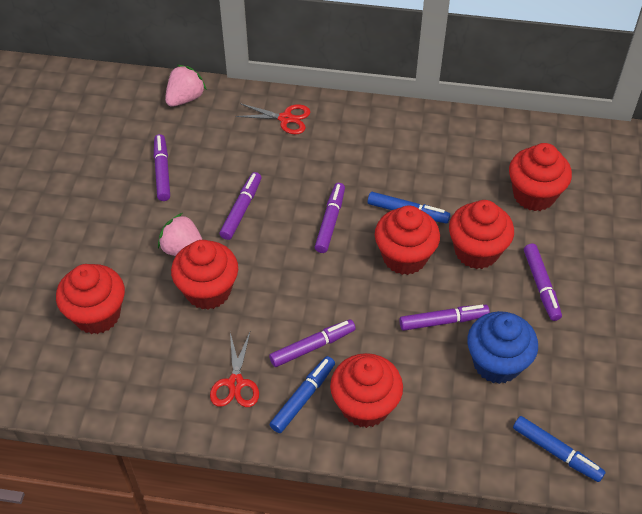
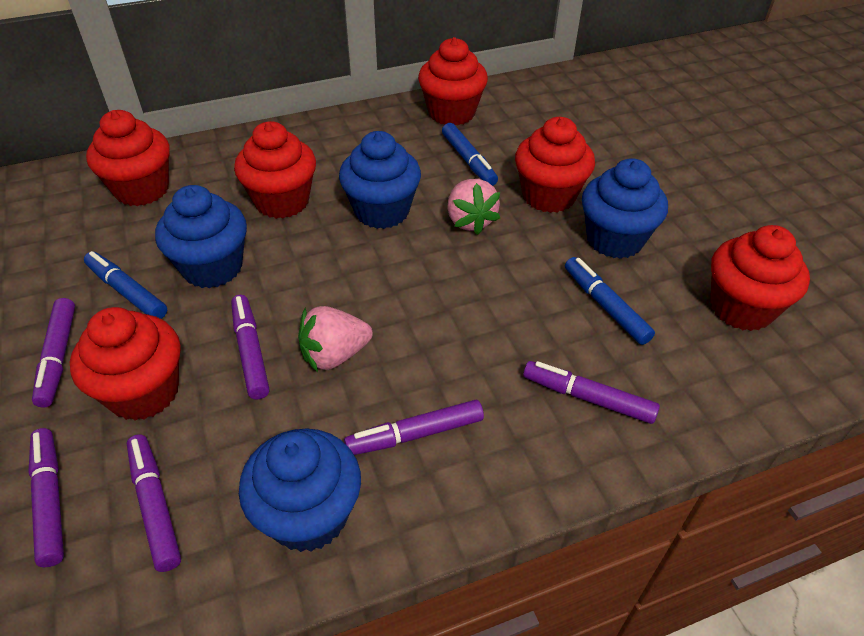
blue cupcake: 1 -> 4
red scissors: 2 -> 0

